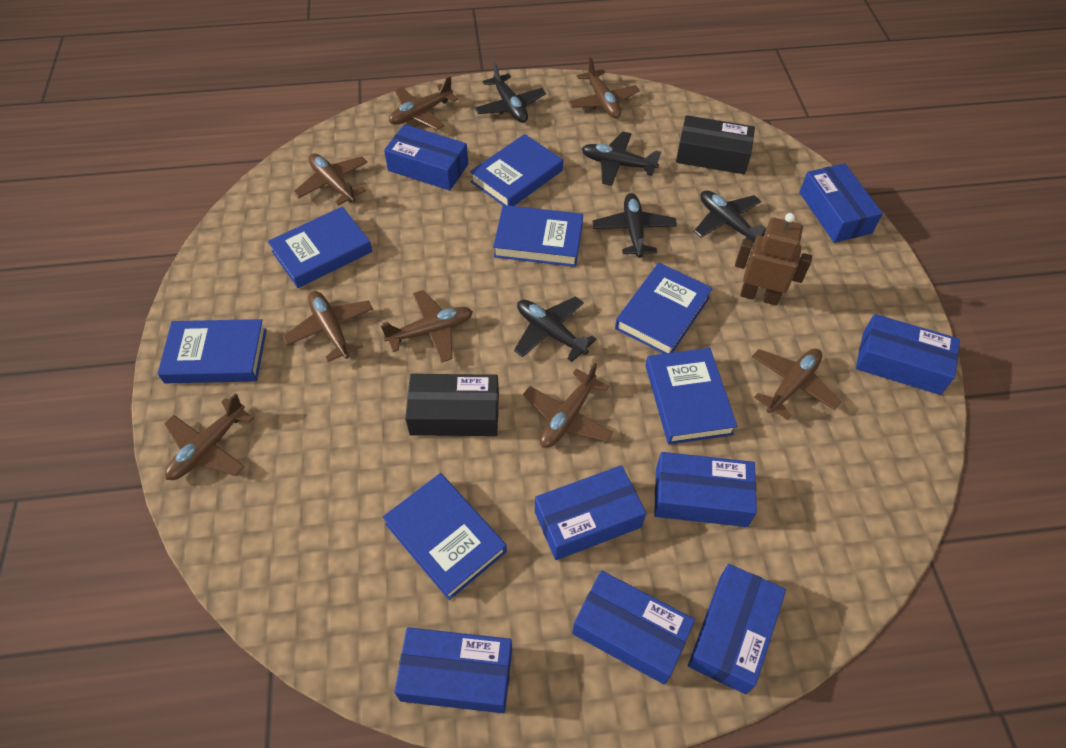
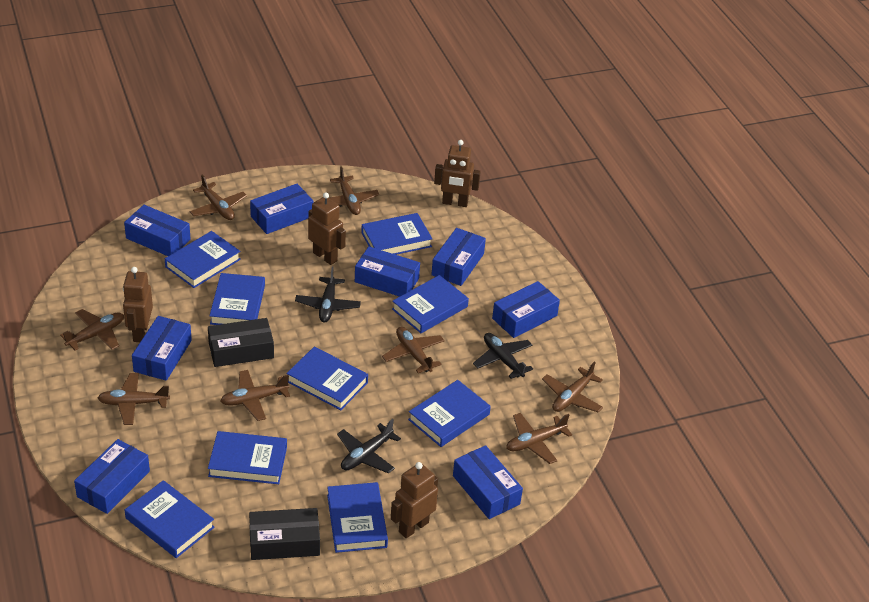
black plane: 5 -> 3
blue book: 7 -> 9
brown robot: 1 -> 4

